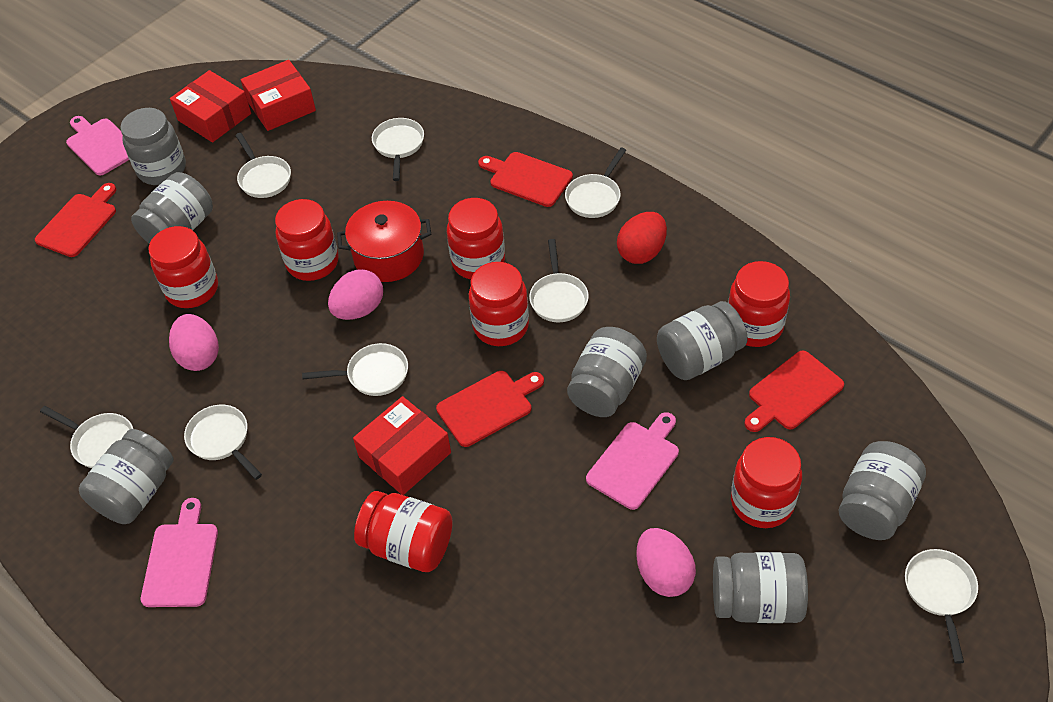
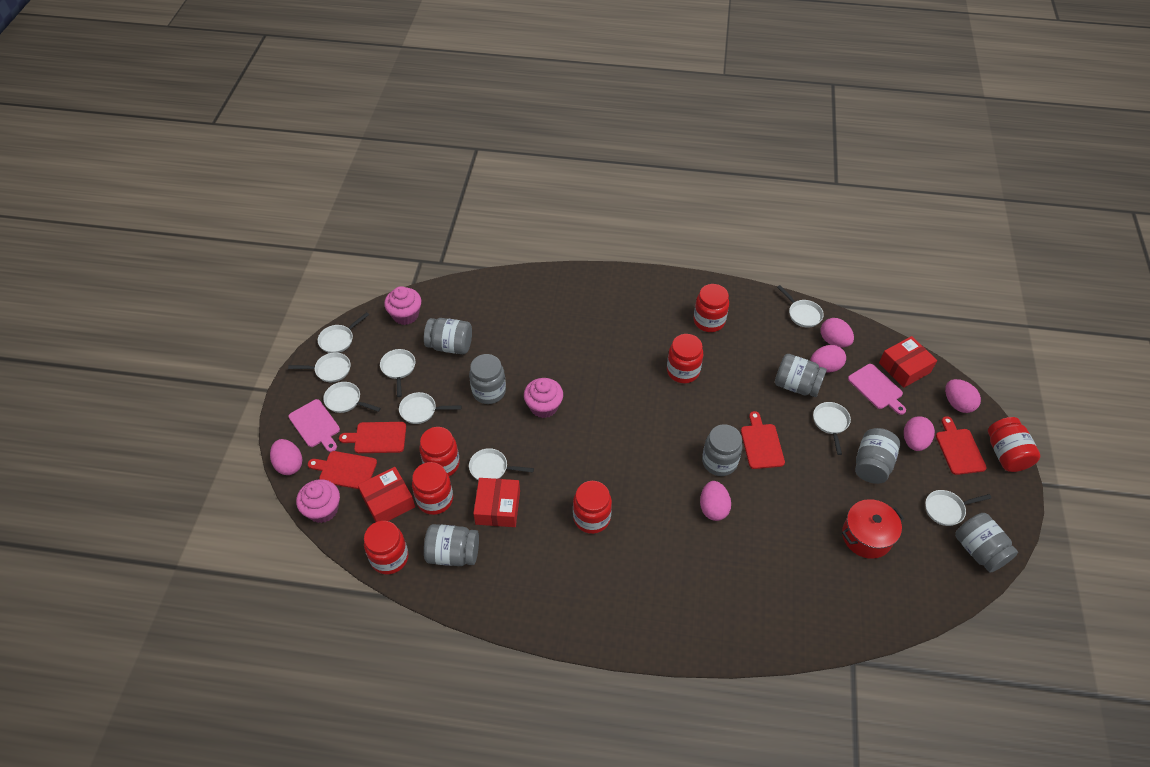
pink cupcake: 0 -> 3
pink cutting board: 3 -> 2
pink egg: 3 -> 6
red egg: 1 -> 0
white pan: 8 -> 9

